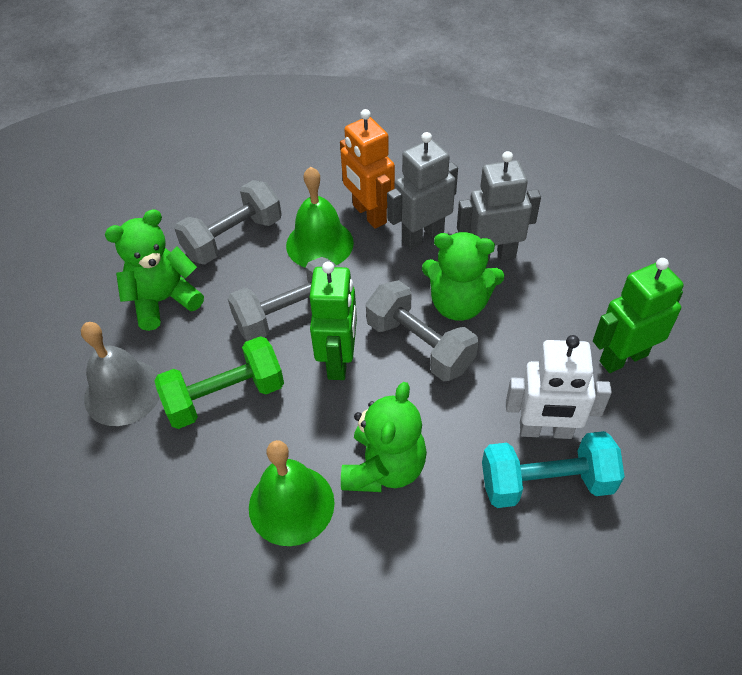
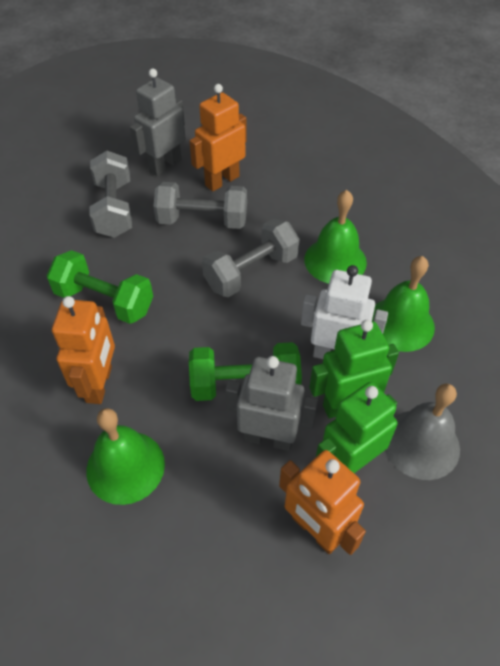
green bell: 2 -> 3
green dumbbell: 1 -> 2
green teddy bear: 3 -> 0
orange robot: 1 -> 3
turquoise dumbbell: 1 -> 0

